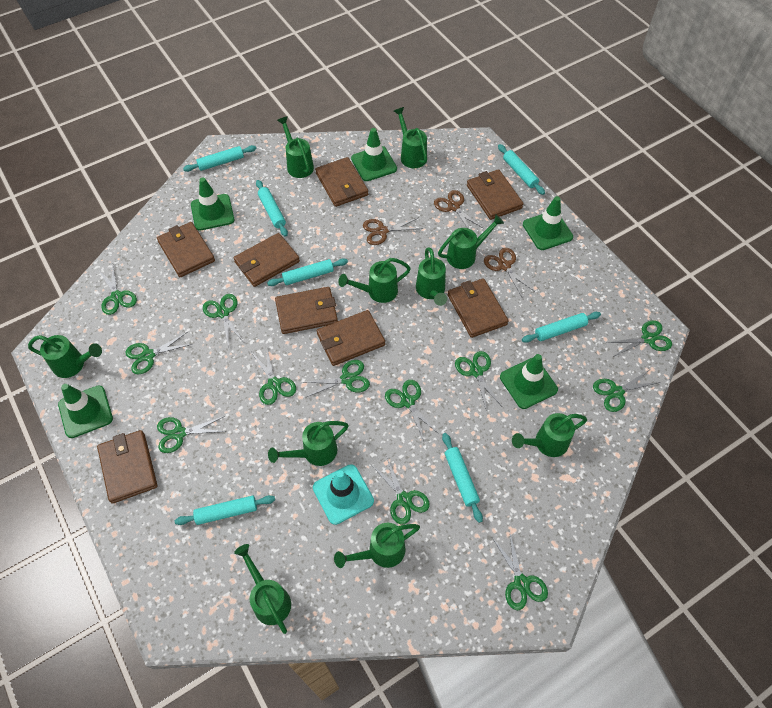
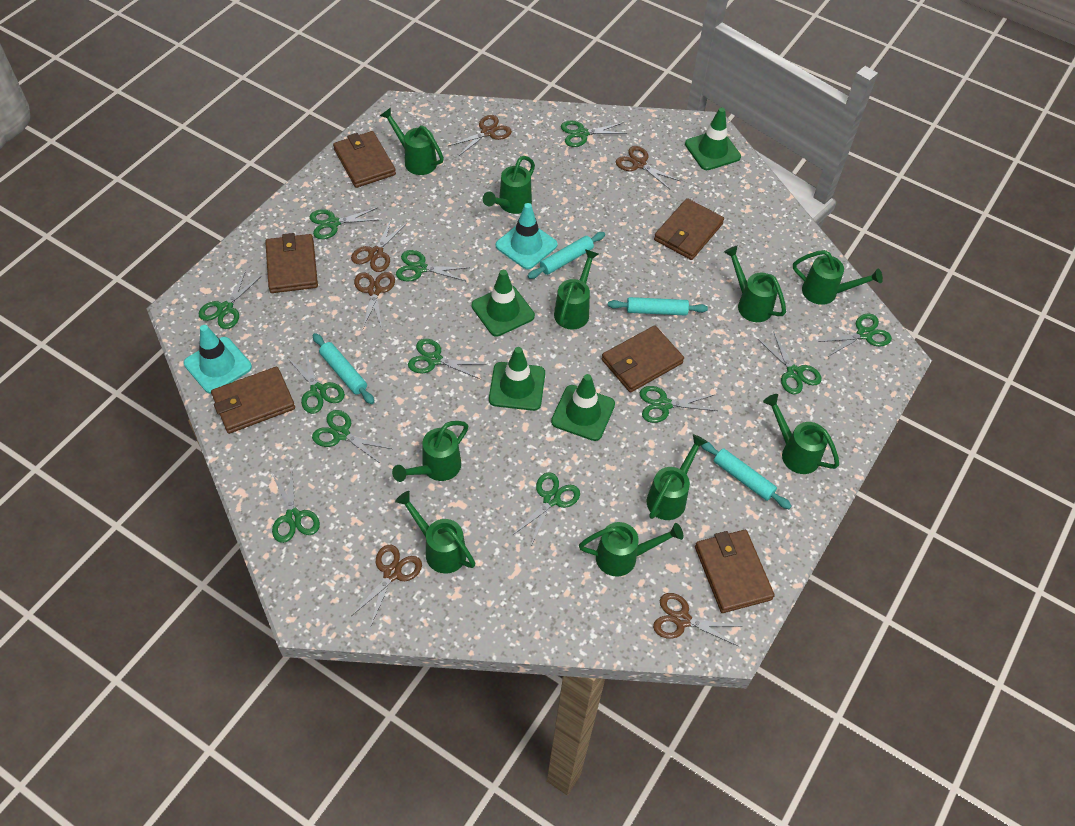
brown scissors: 3 -> 6
brown wallet: 8 -> 6
green traffic cone: 5 -> 4
turquoise rolling pin: 7 -> 4
turquoise traffic cone: 1 -> 2

